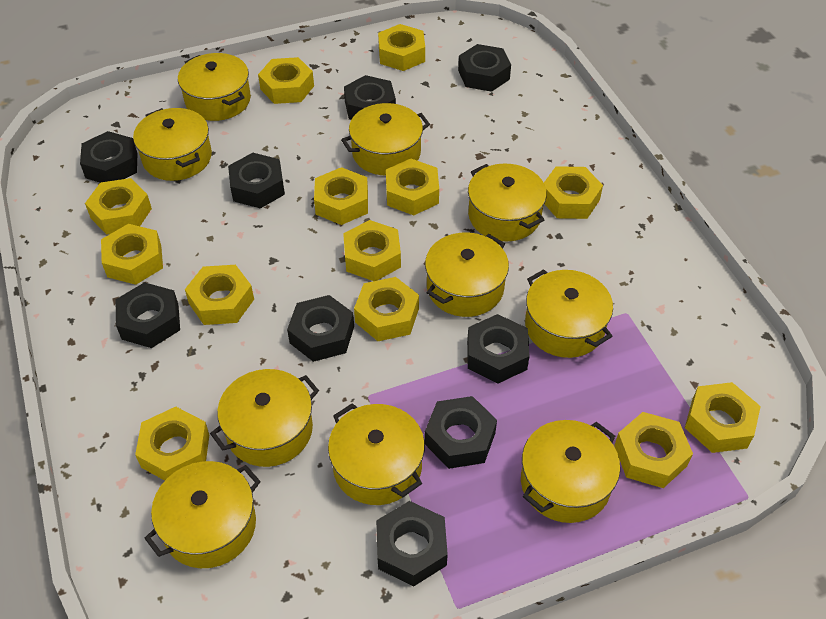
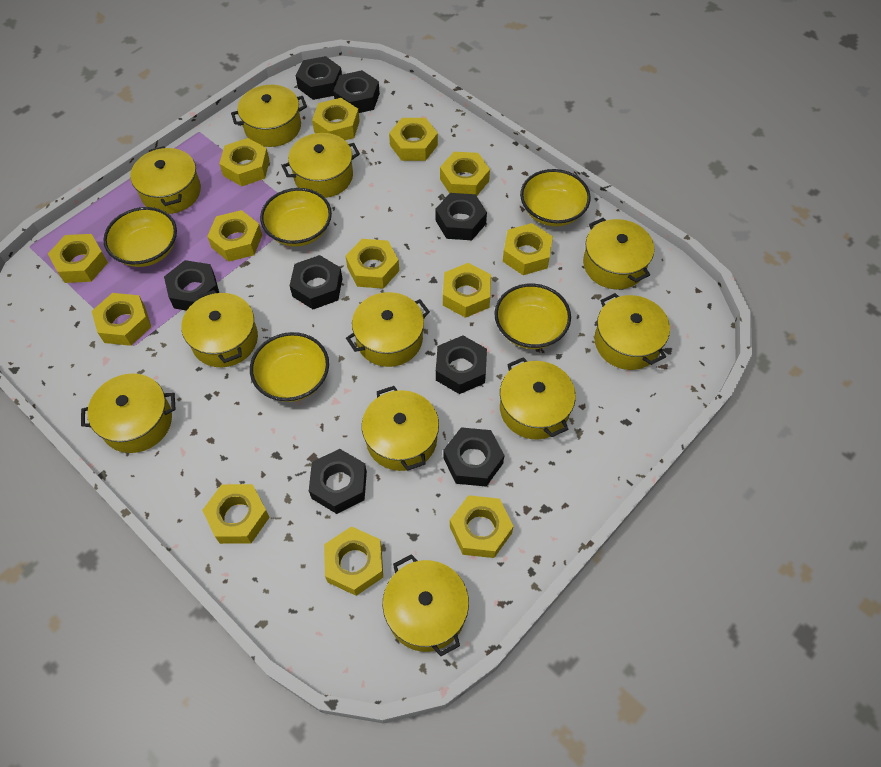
black nut: 9 -> 8
yellow bowl: 0 -> 5
yellow pot: 10 -> 11

